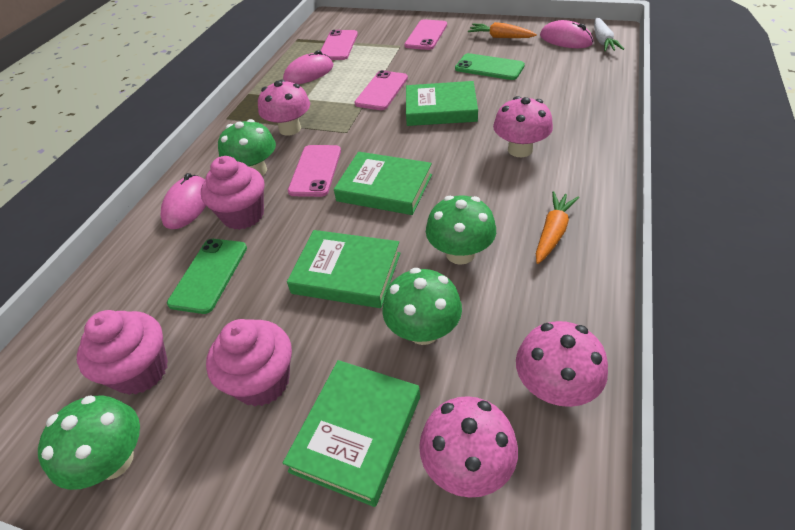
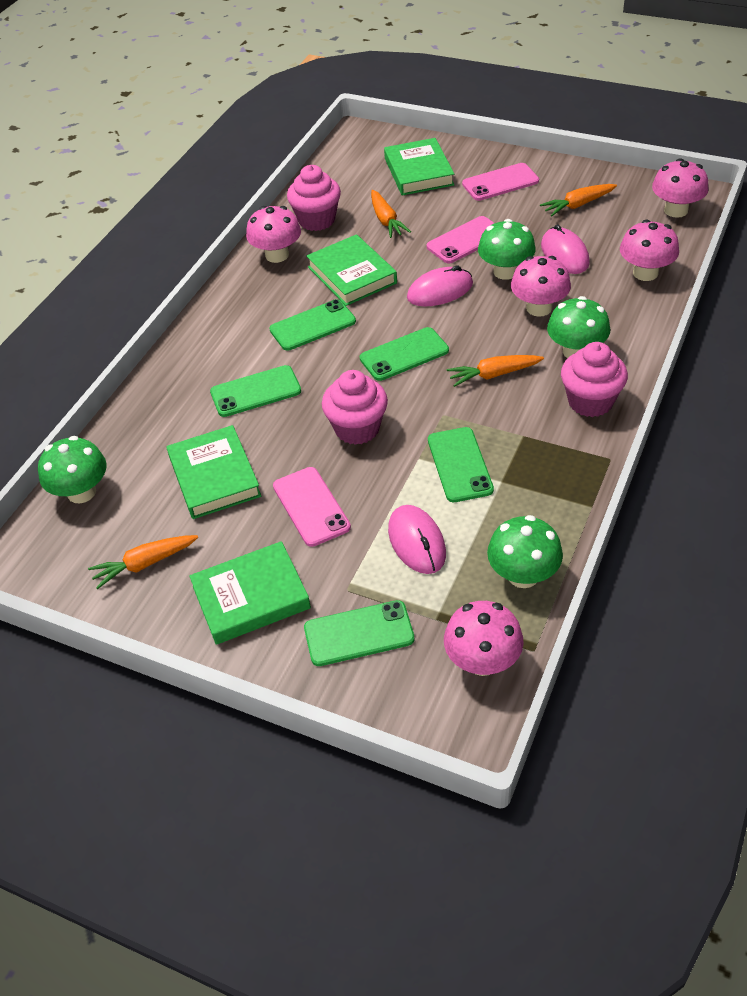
green phone: 2 -> 5
orange carrot: 2 -> 4
pink mushroom: 4 -> 5
pink phone: 4 -> 3
white carrot: 1 -> 0

